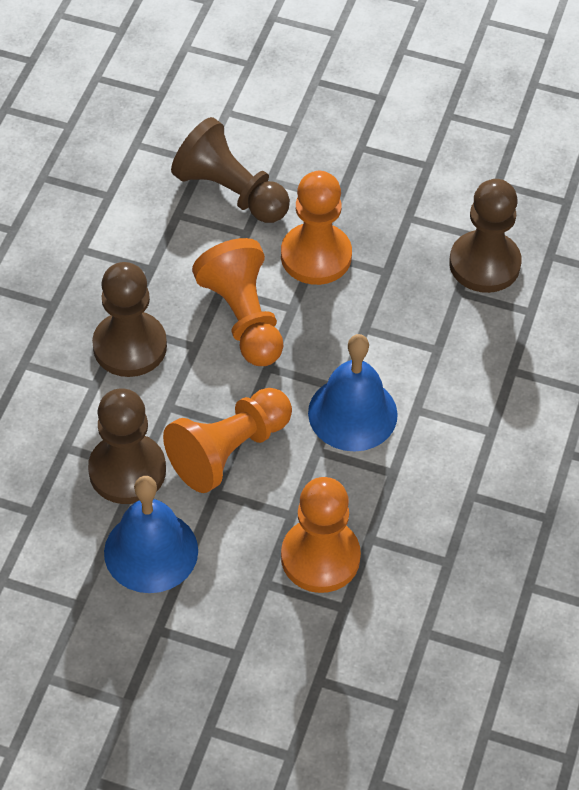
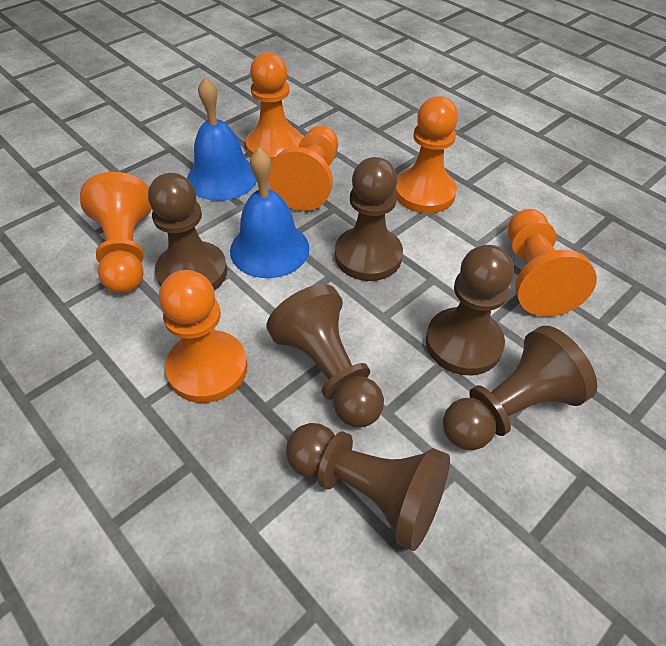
brown pawn: 4 -> 6
orange pawn: 4 -> 6

